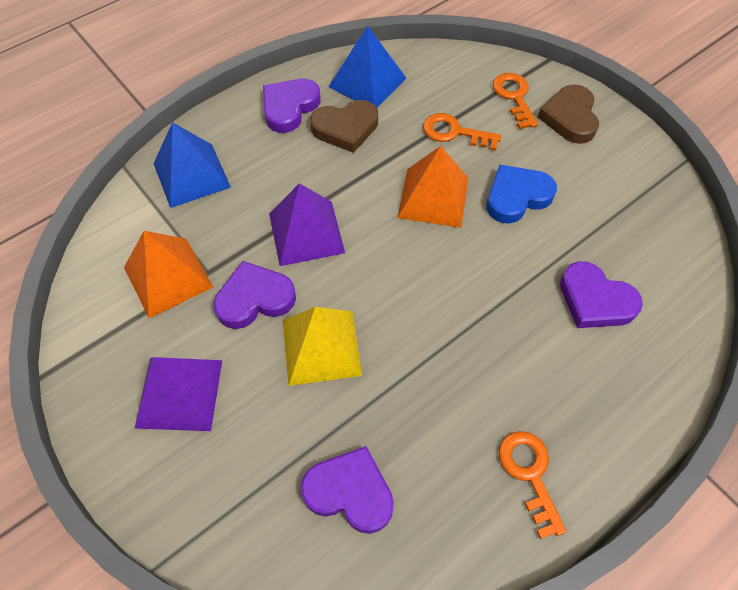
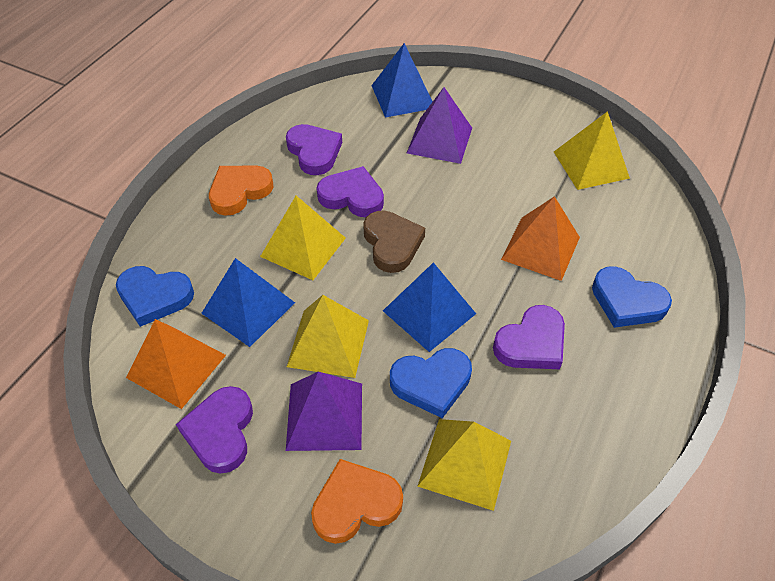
blue heart: 1 -> 3
blue pyramid: 2 -> 3
brown heart: 2 -> 1
orange heart: 0 -> 2
orange key: 3 -> 0
yellow pyramid: 1 -> 4

